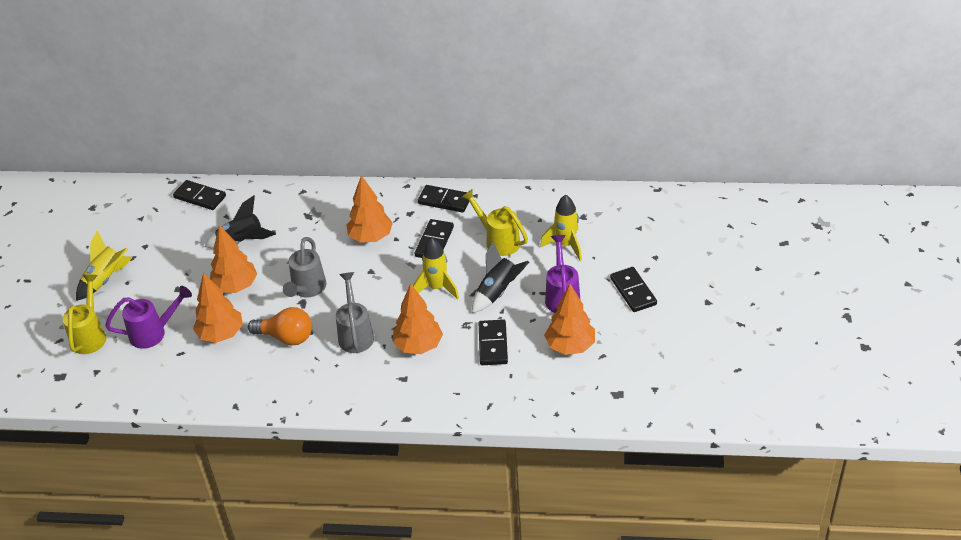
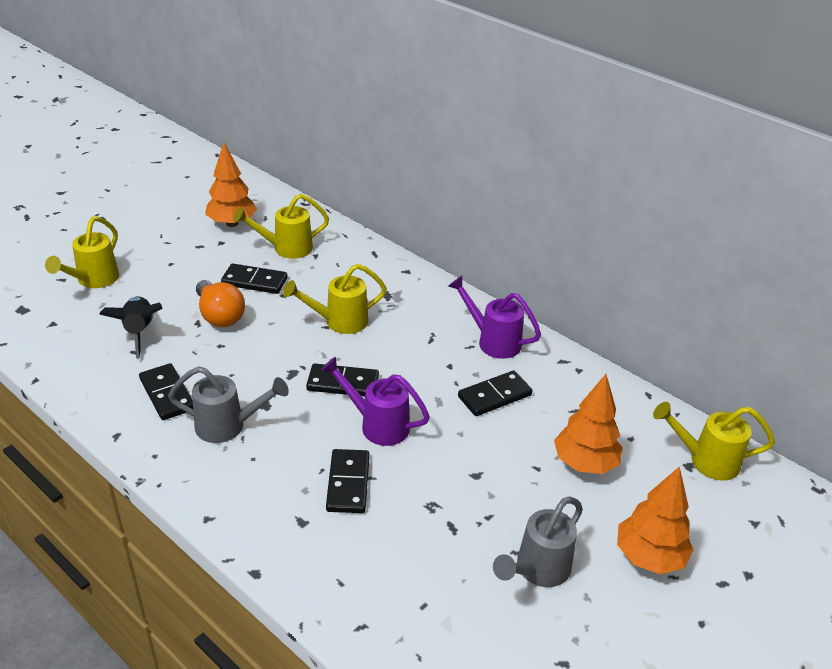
black rocket: 2 -> 1
orange tree: 5 -> 3
yellow rocket: 3 -> 0
yellow watering can: 2 -> 4

